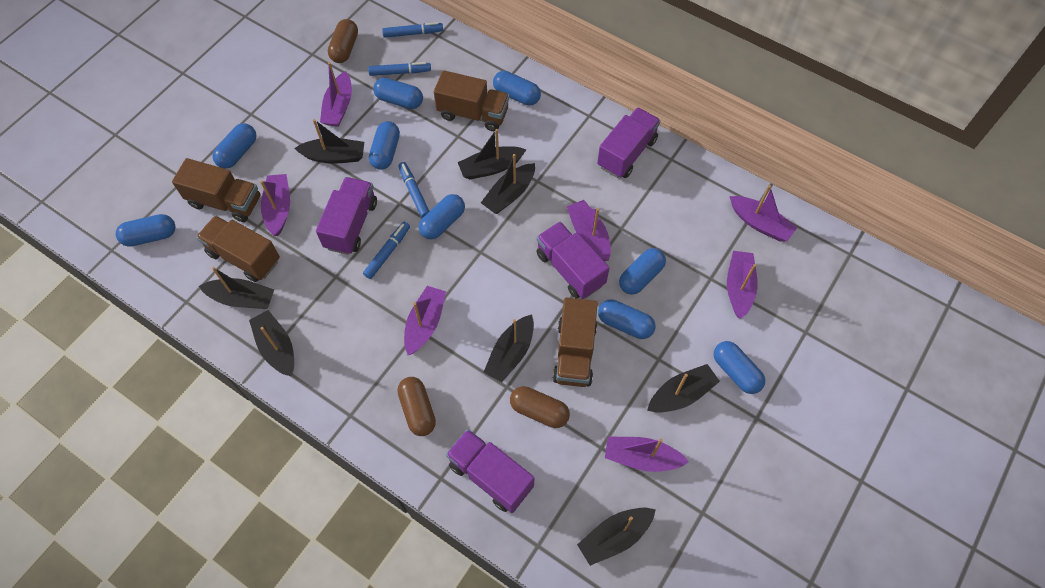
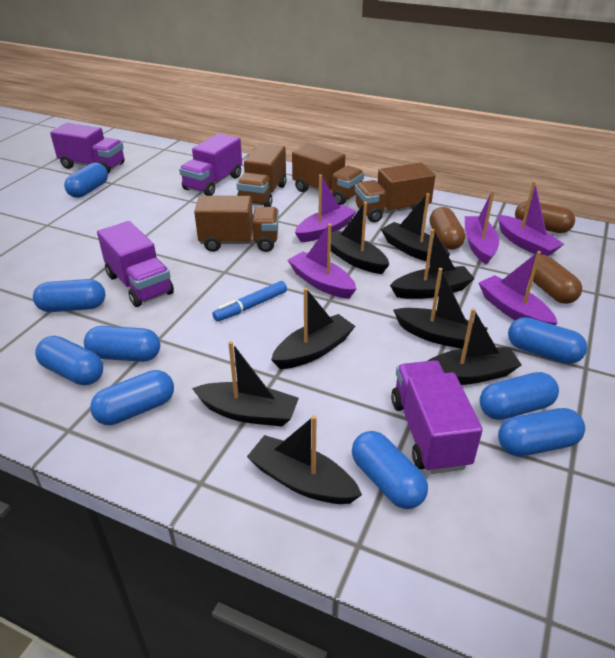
blue marker: 4 -> 1
purple boat: 7 -> 5

